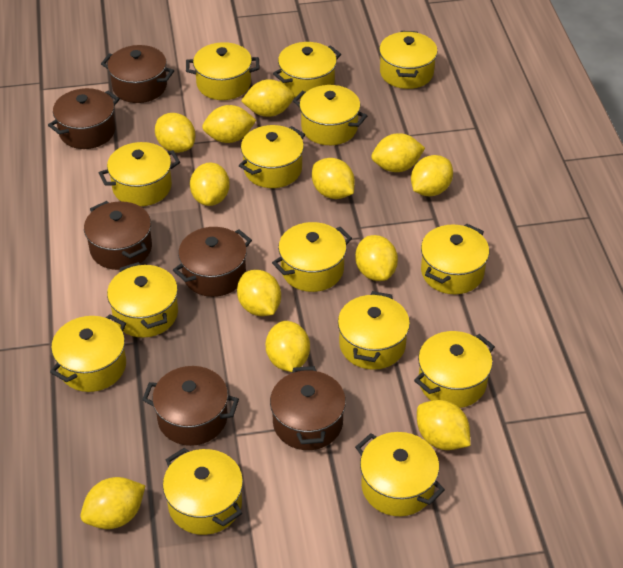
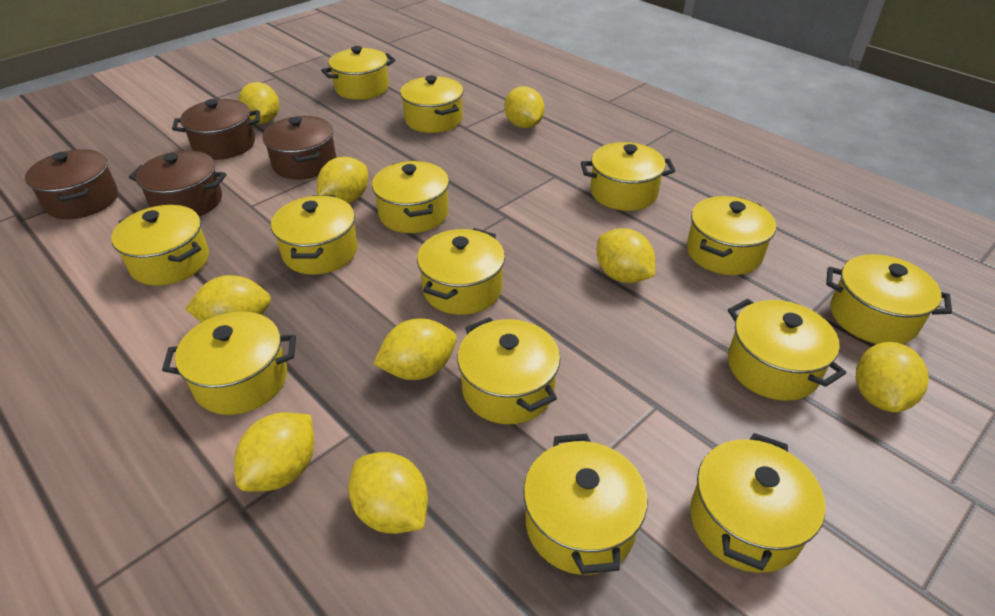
brown pot: 6 -> 4
yellow lemon: 12 -> 9

